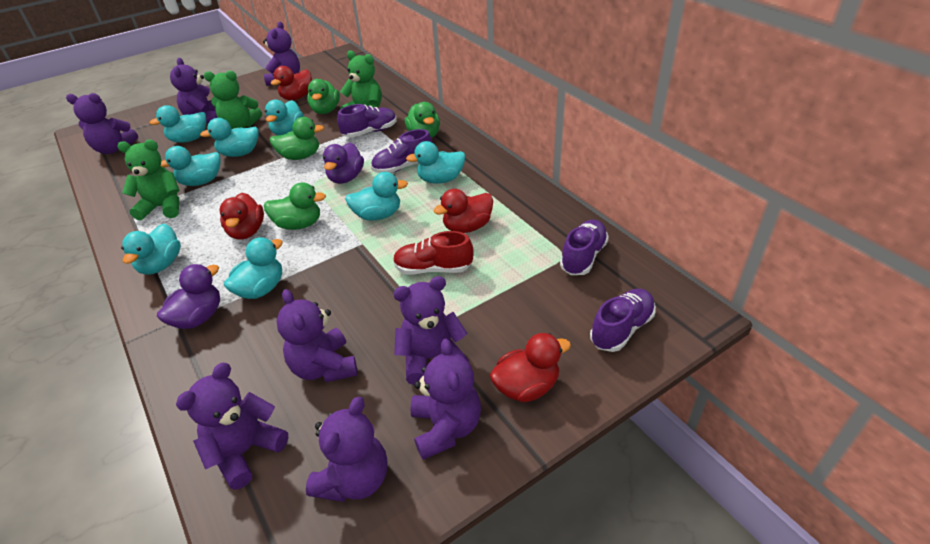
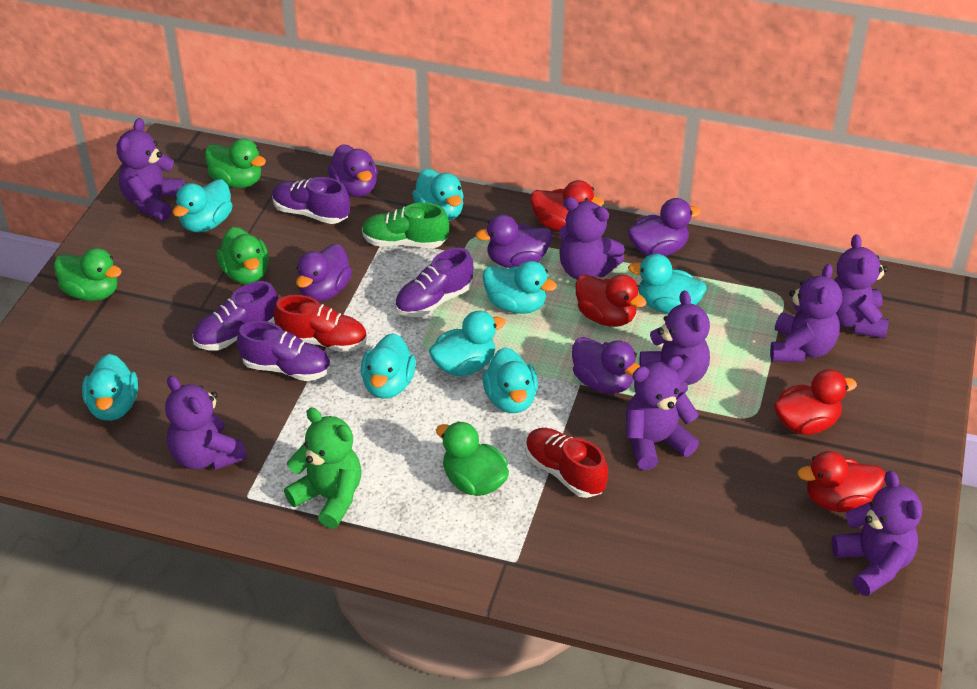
green shoe: 0 -> 1
green teddy bear: 3 -> 1
purple duck: 2 -> 5
red shoe: 1 -> 2

